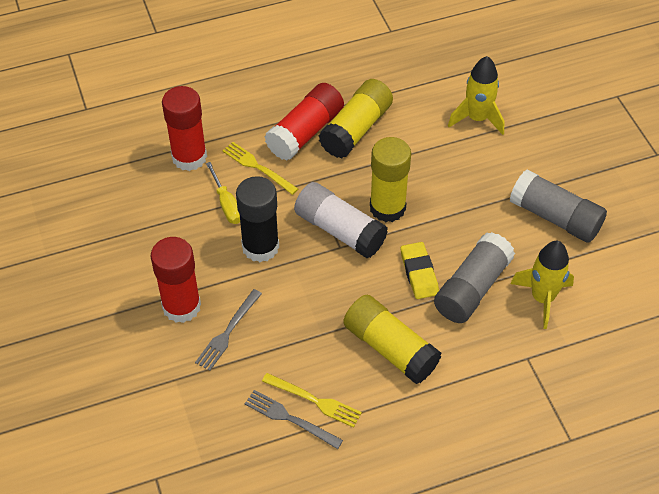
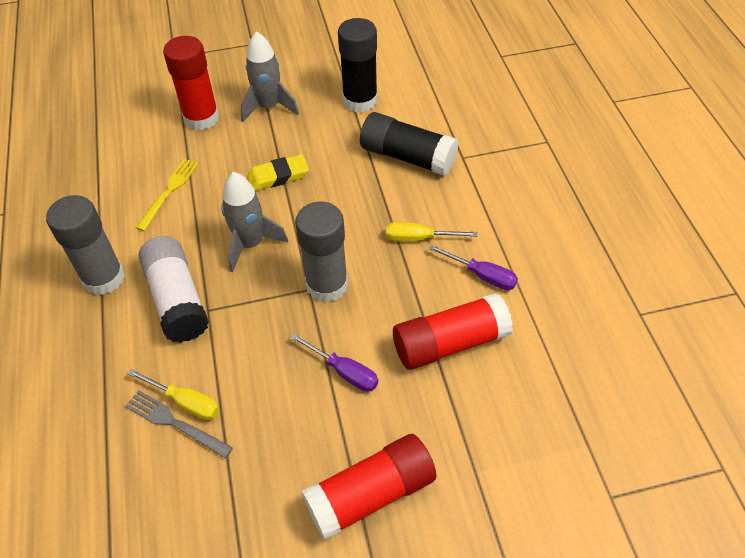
black glue stick: 1 -> 2
grey fork: 2 -> 1
grey rocket: 0 -> 2
purple screwdriver: 0 -> 2
yellow fork: 2 -> 1
yellow glue stick: 3 -> 0
yellow rocket: 2 -> 0
yellow screwdriver: 1 -> 2

